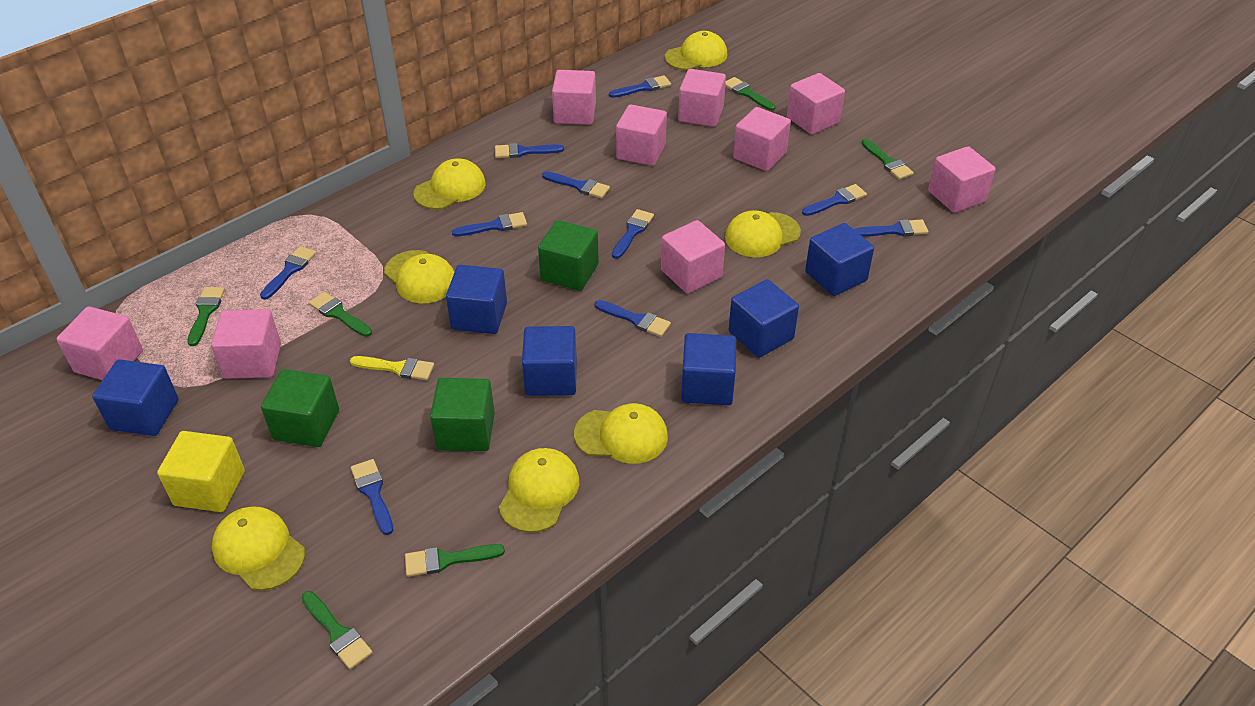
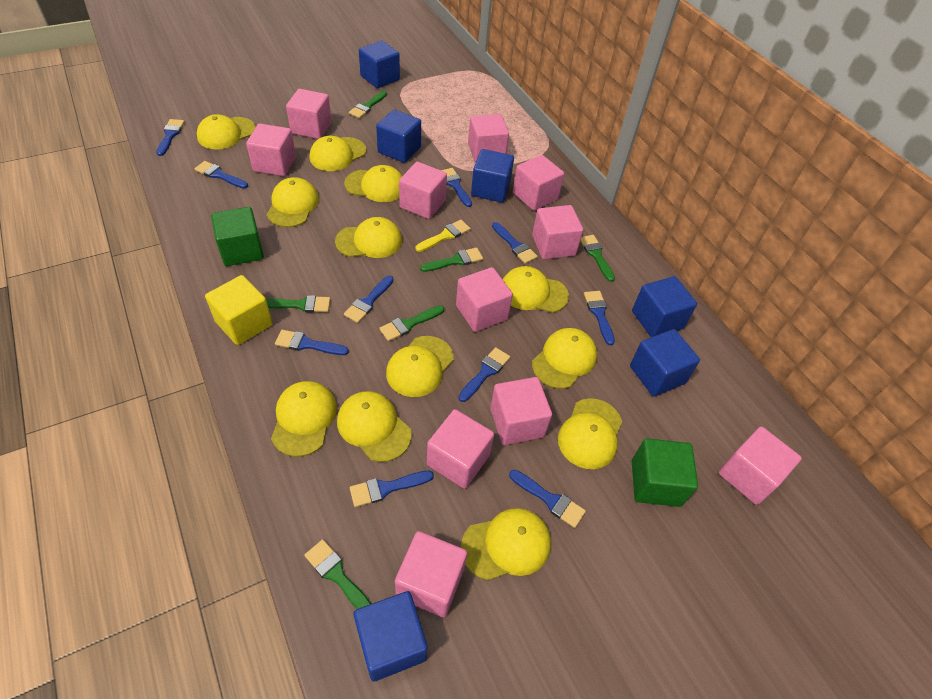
green cube: 3 -> 2
pink cube: 9 -> 11
yellow cap: 7 -> 12

